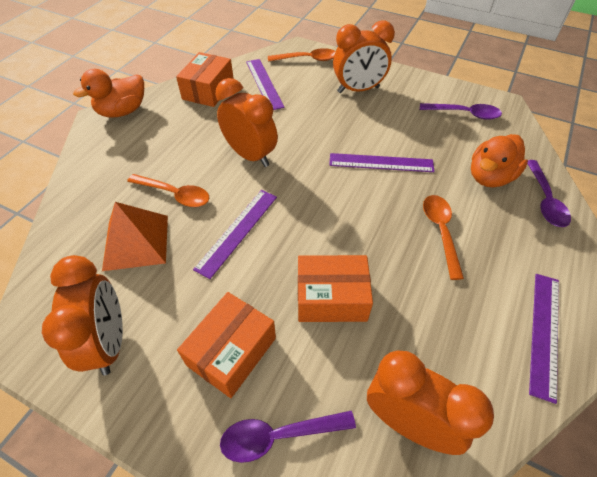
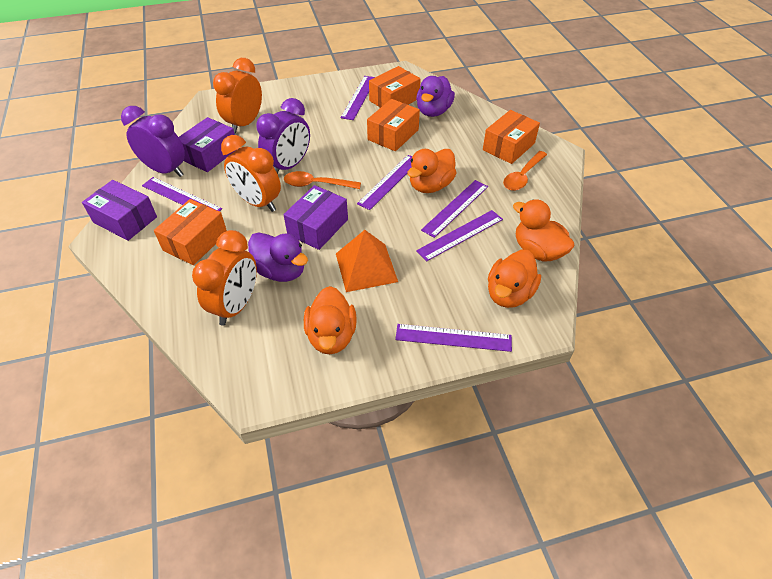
orange box: 3 -> 4
orange clock: 4 -> 3
orange duck: 2 -> 4
orange spoon: 3 -> 2
purple box: 0 -> 3
purple clock: 0 -> 2
purple duck: 0 -> 2
purple ruler: 4 -> 6
purple spoon: 3 -> 0

